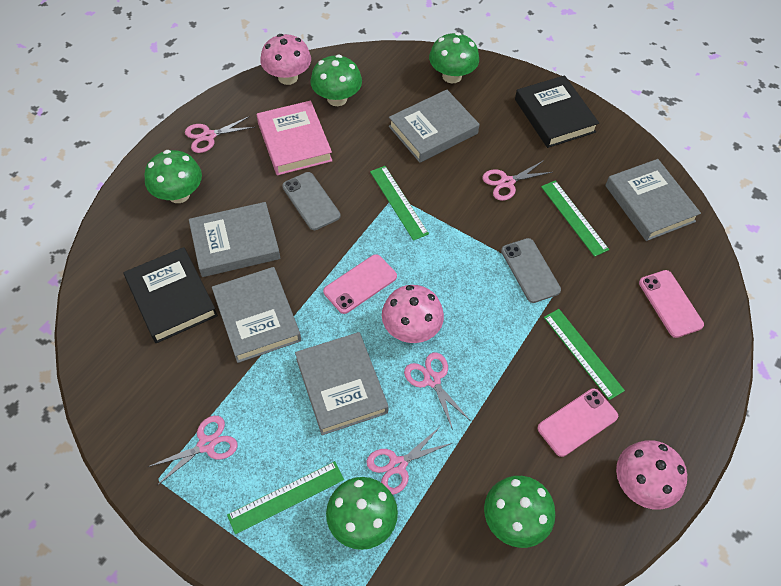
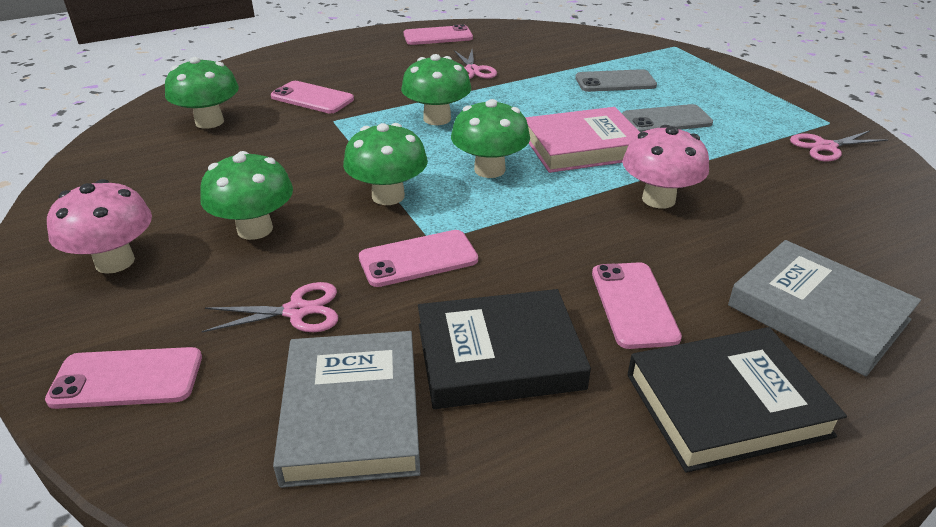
green ruler: 4 -> 0
grey book: 5 -> 2
pink mushroom: 3 -> 2
pink phone: 3 -> 5
pink scissors: 5 -> 3

